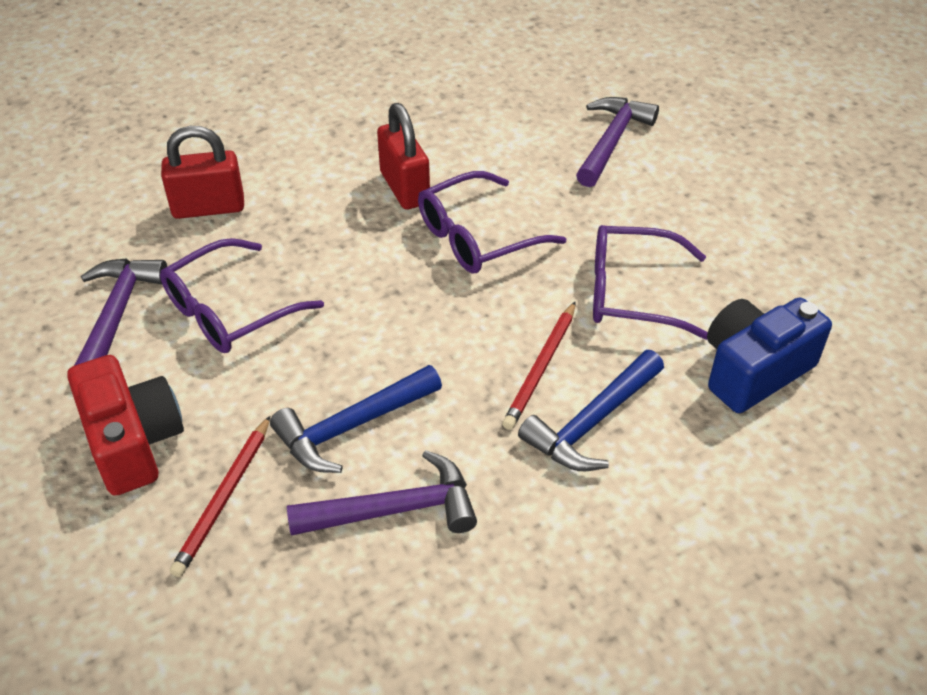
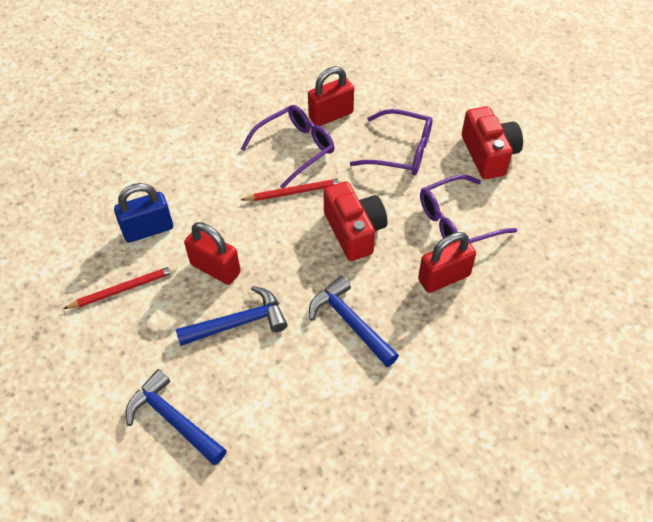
blue camera: 1 -> 0
blue hammer: 2 -> 3
blue padlock: 0 -> 1
purple hammer: 3 -> 0
red camera: 1 -> 2
red padlock: 2 -> 3

